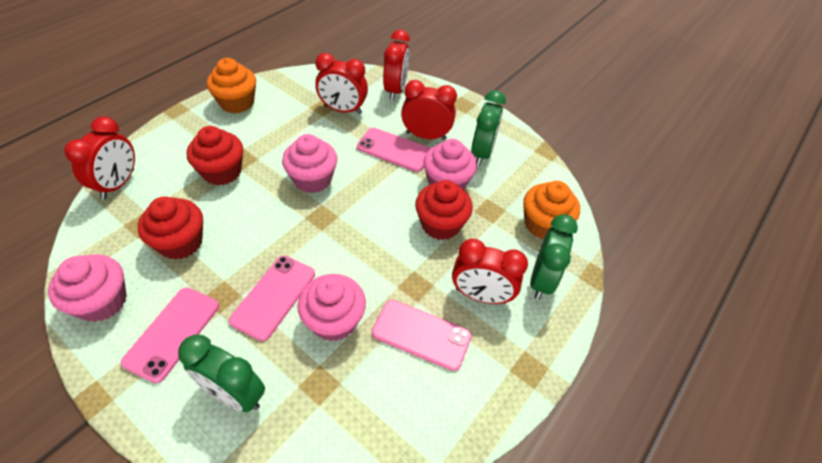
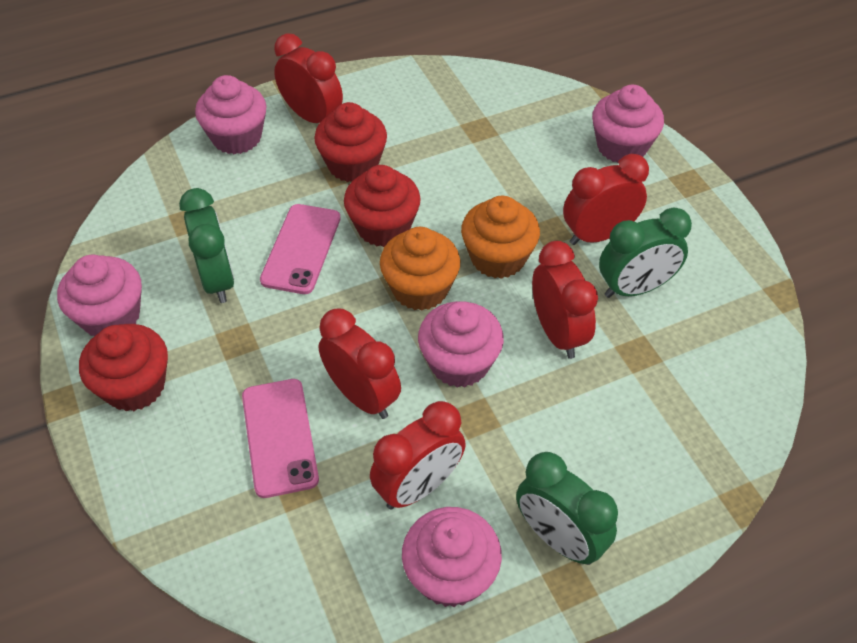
pink cupcake: 4 -> 5
pink phone: 4 -> 2

